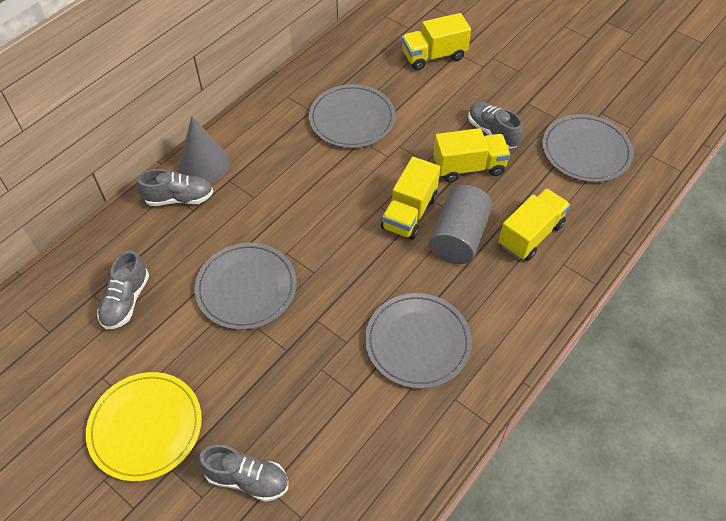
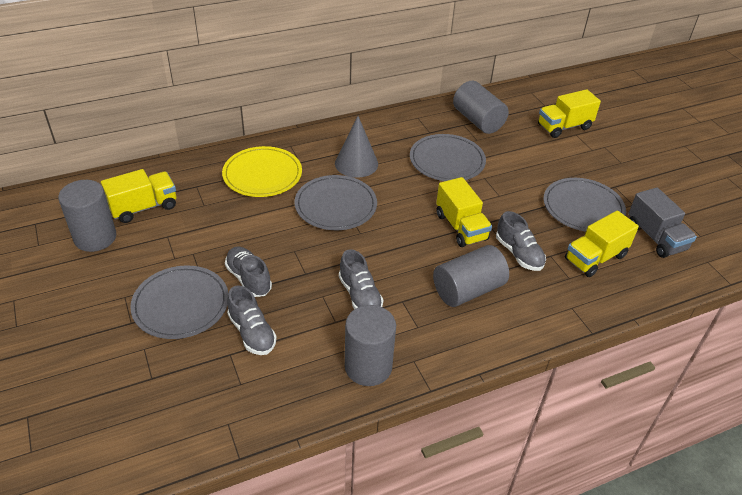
grey cylinder: 1 -> 4
grey truck: 0 -> 1

